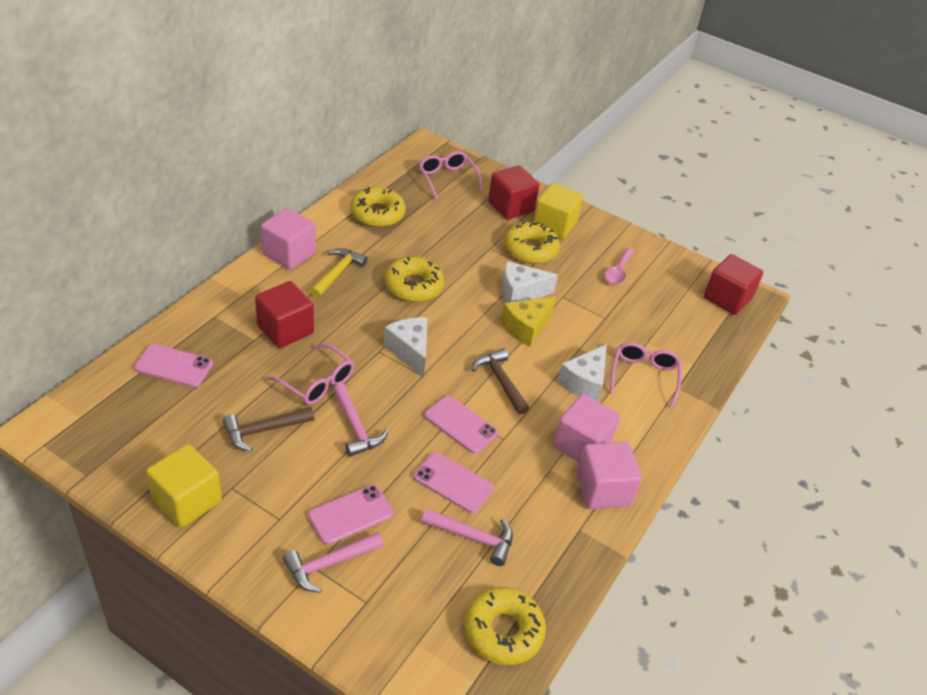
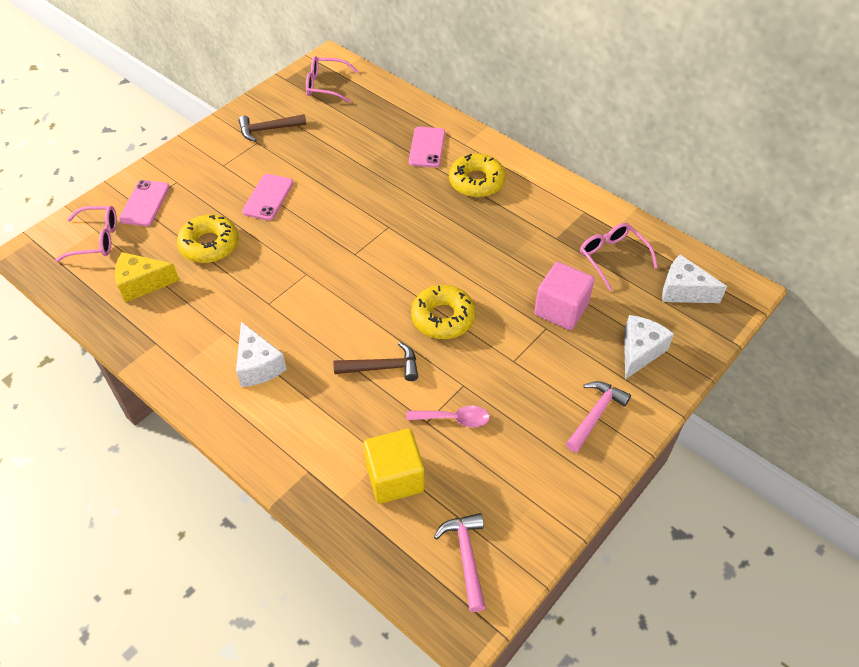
pink cube: 3 -> 1
pink hammer: 3 -> 2
pink phone: 4 -> 3
red cube: 3 -> 0
yellow cube: 2 -> 1
yellow donut: 4 -> 3
yellow hammer: 1 -> 0

